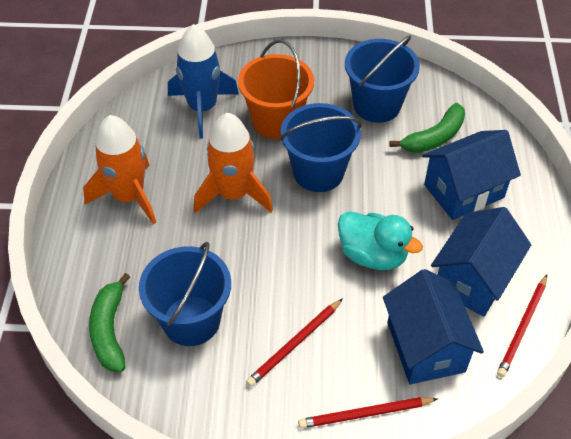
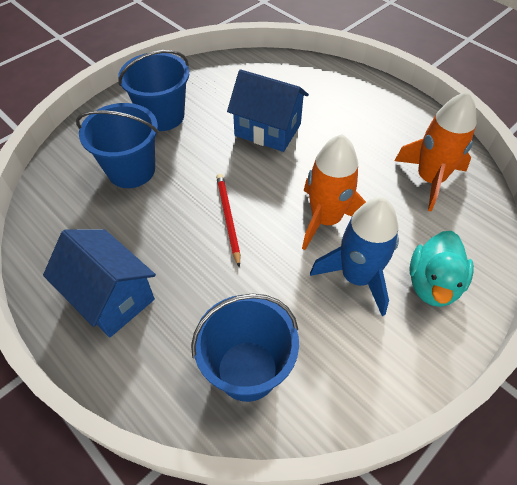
blue house: 3 -> 2
green banana: 2 -> 0
orange bucket: 1 -> 0
red pencil: 3 -> 1

